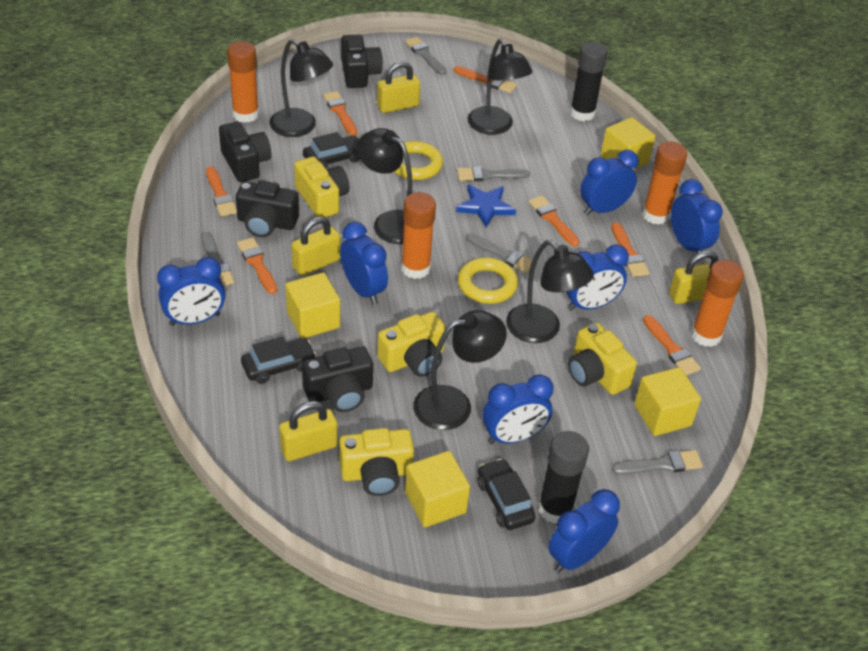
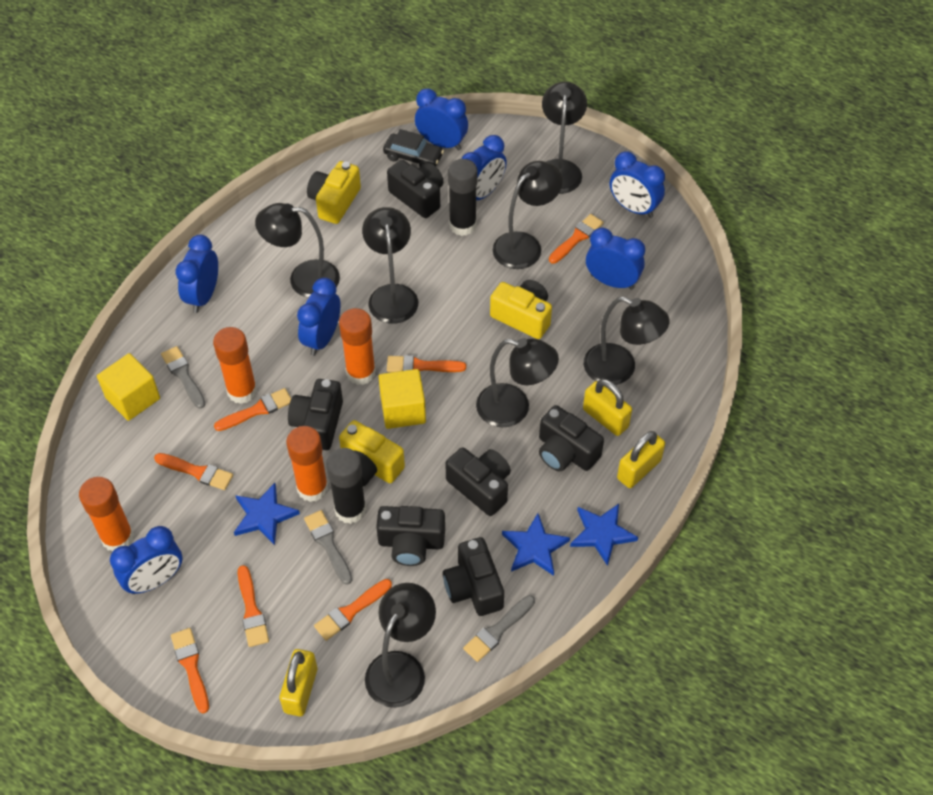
black camera: 4 -> 6
black car: 3 -> 1
black lamp: 5 -> 7
blue star: 1 -> 3
grey brush: 5 -> 3
yellow camera: 4 -> 3
yellow cube: 4 -> 2
yellow padlock: 4 -> 3
yellow ring: 2 -> 0

